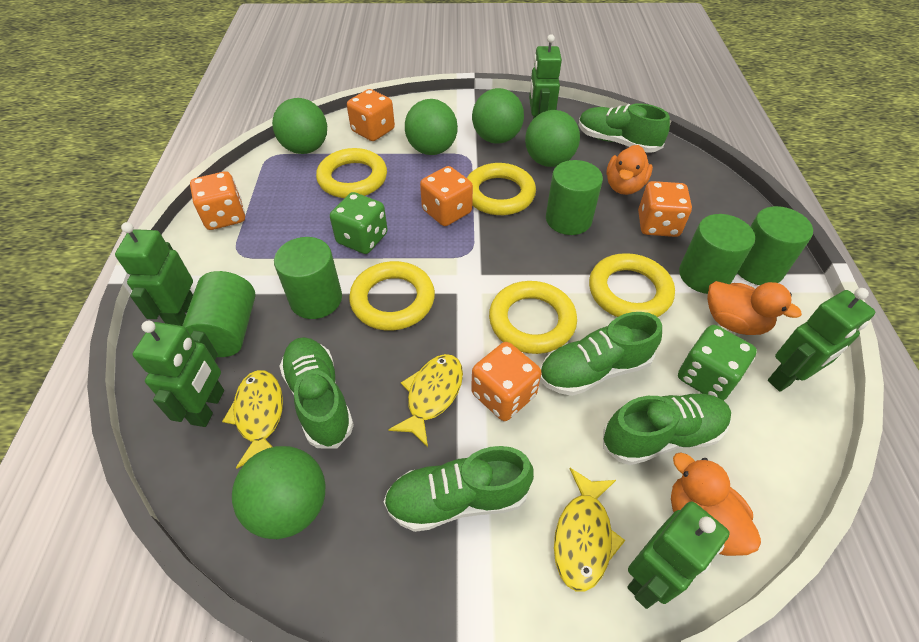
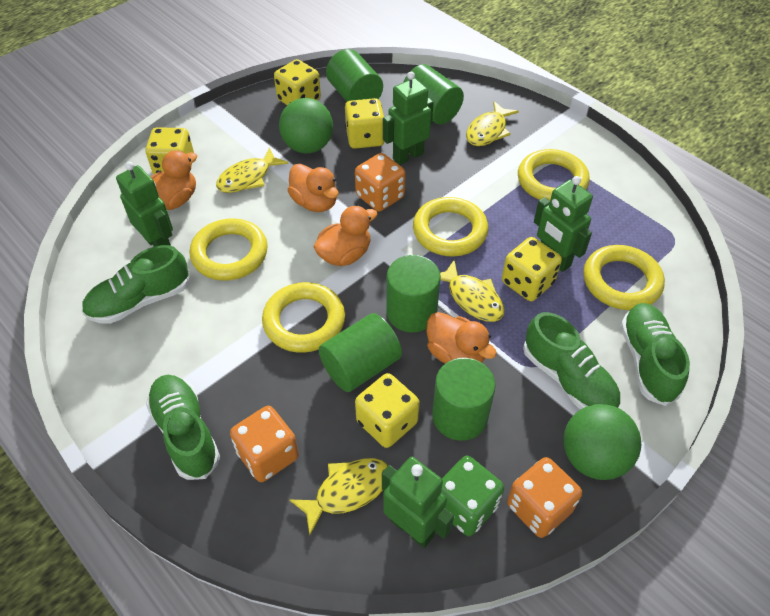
green ball: 5 -> 2
green dice: 2 -> 1
green robot: 5 -> 4
green shoe: 5 -> 4
orange dice: 5 -> 3
orange duck: 3 -> 4
yellow dice: 0 -> 5
yellow fish: 3 -> 4

